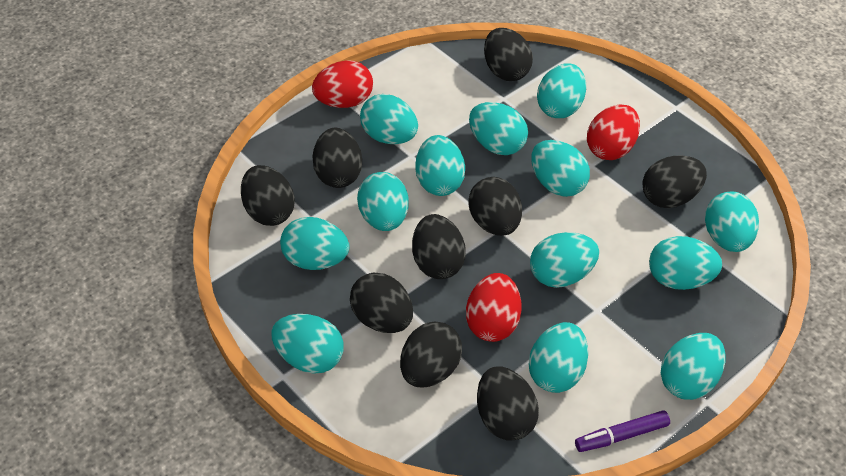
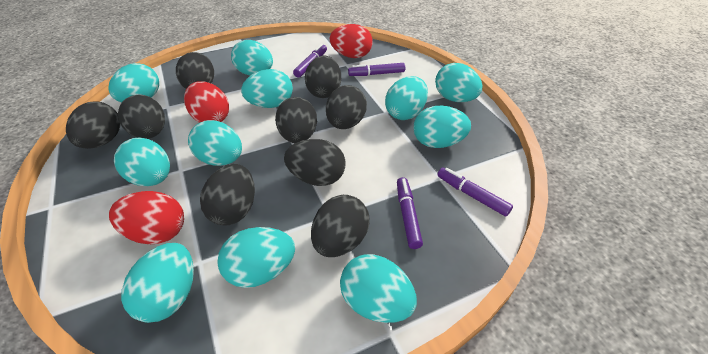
purple marker: 1 -> 4
turquoise egg: 13 -> 11

